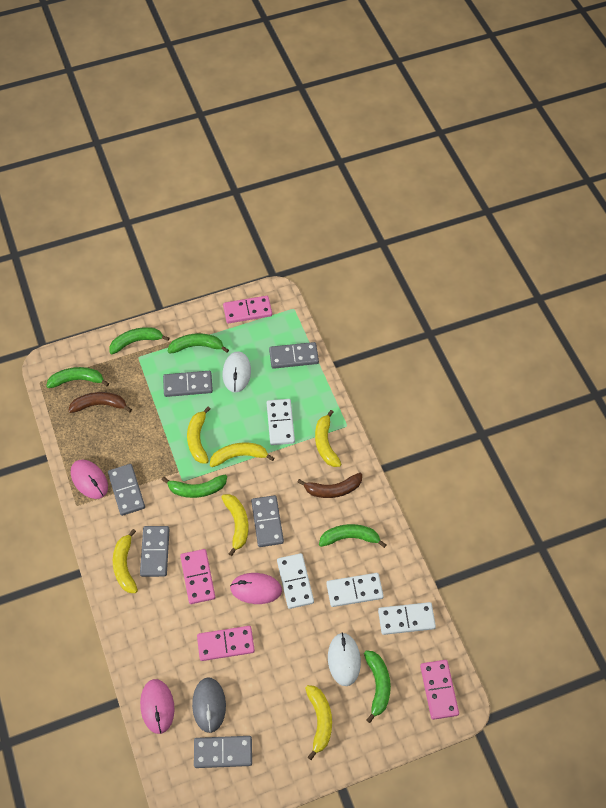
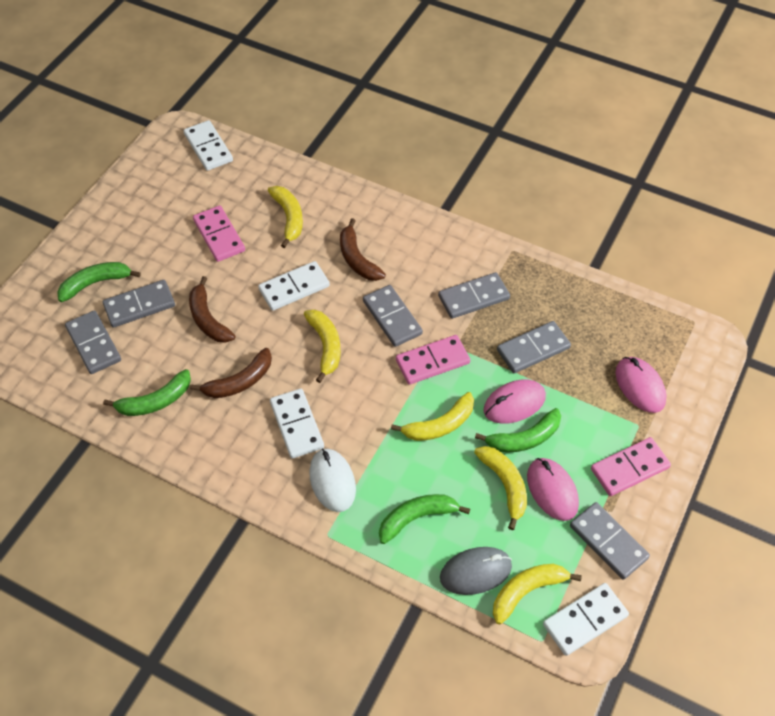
brown banana: 2 -> 3
green banana: 6 -> 4
pink domino: 4 -> 3
white mouse: 2 -> 1
yellow banana: 6 -> 5

